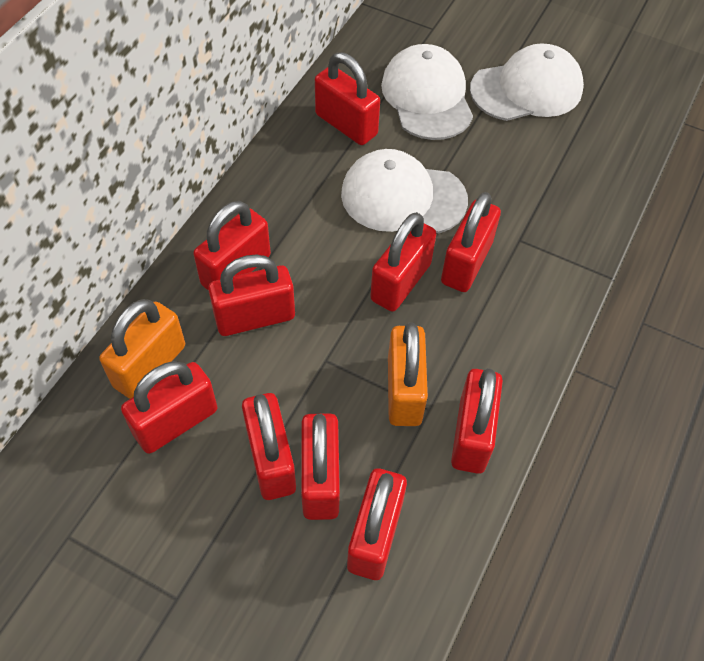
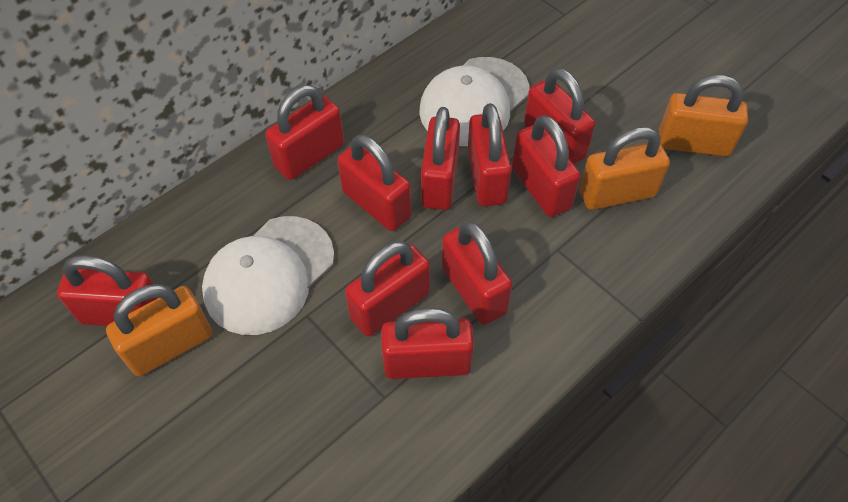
orange padlock: 2 -> 3
white cap: 3 -> 2

